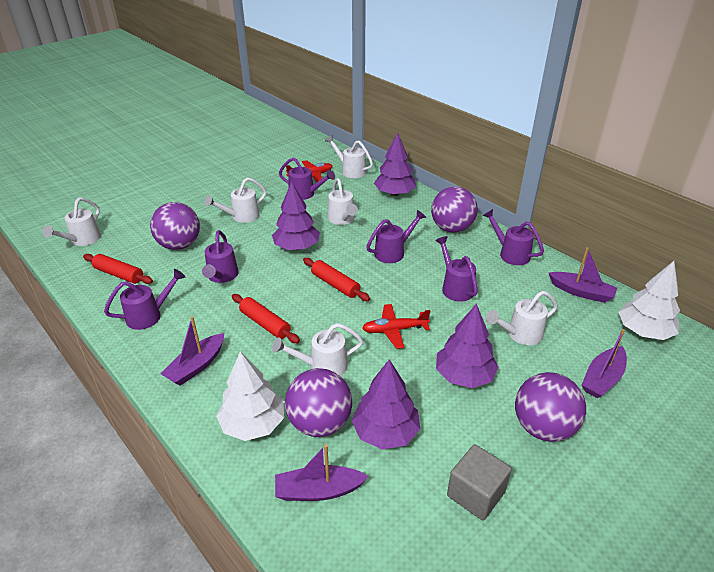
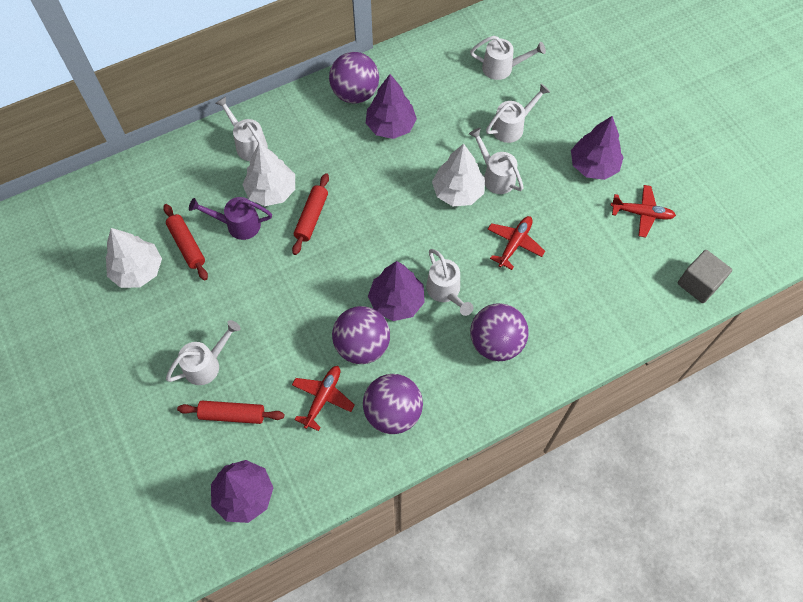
purple boat: 4 -> 0
purple watering can: 6 -> 1
red plane: 2 -> 3
white tree: 2 -> 3

